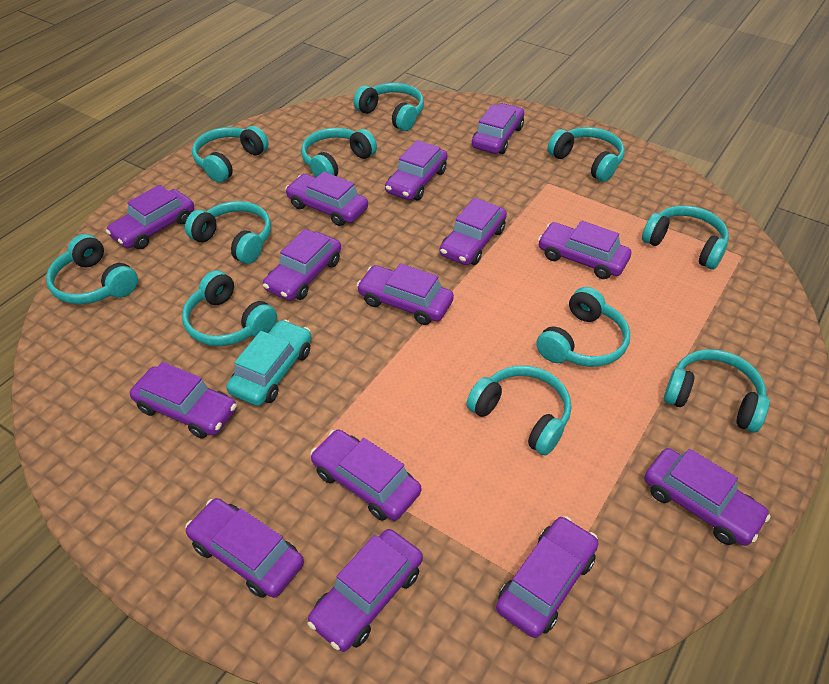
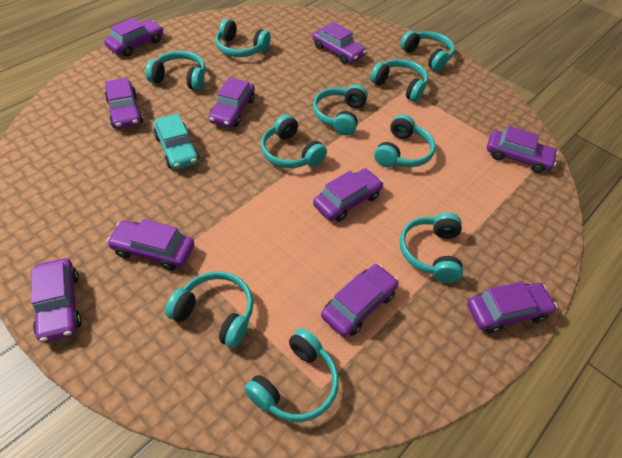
purple car: 14 -> 10
turquoise headphones: 11 -> 10

